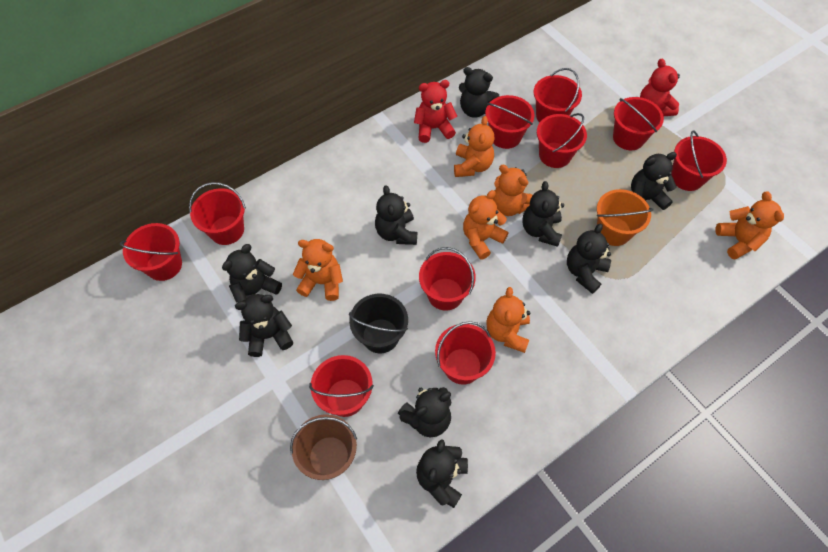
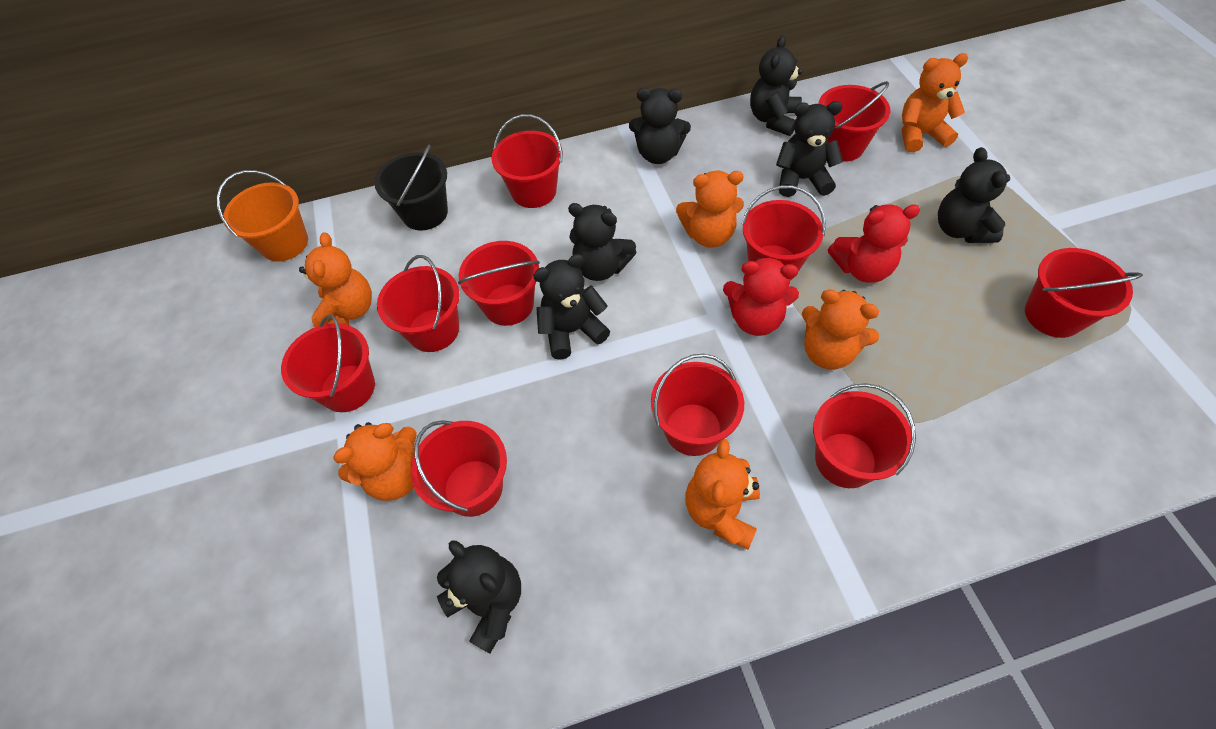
black teddy bear: 9 -> 7
brown bucket: 1 -> 0

